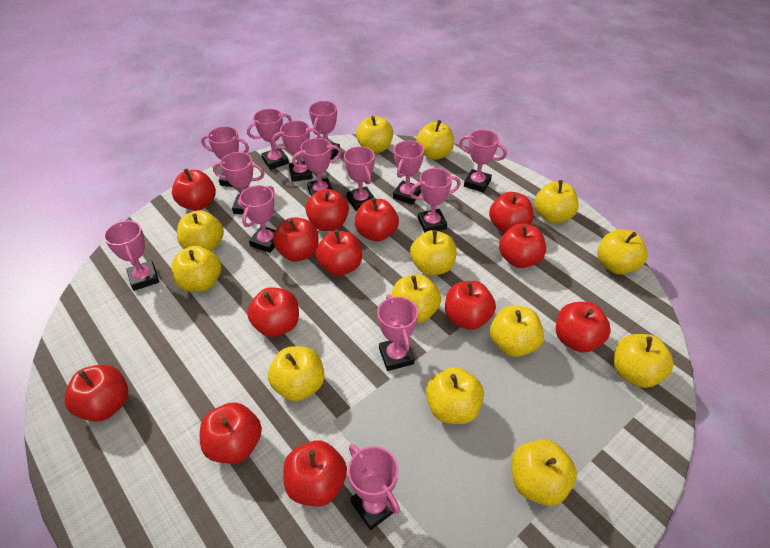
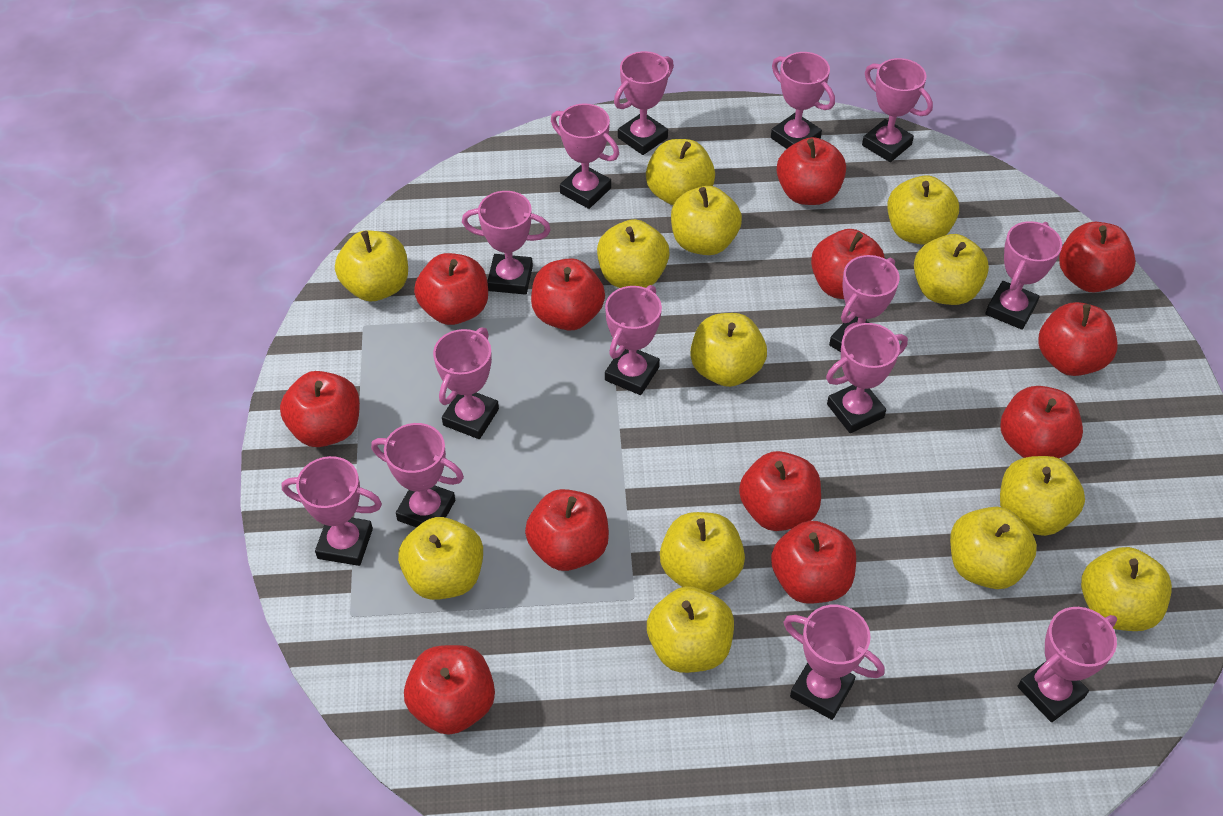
red apple: 13 -> 12

